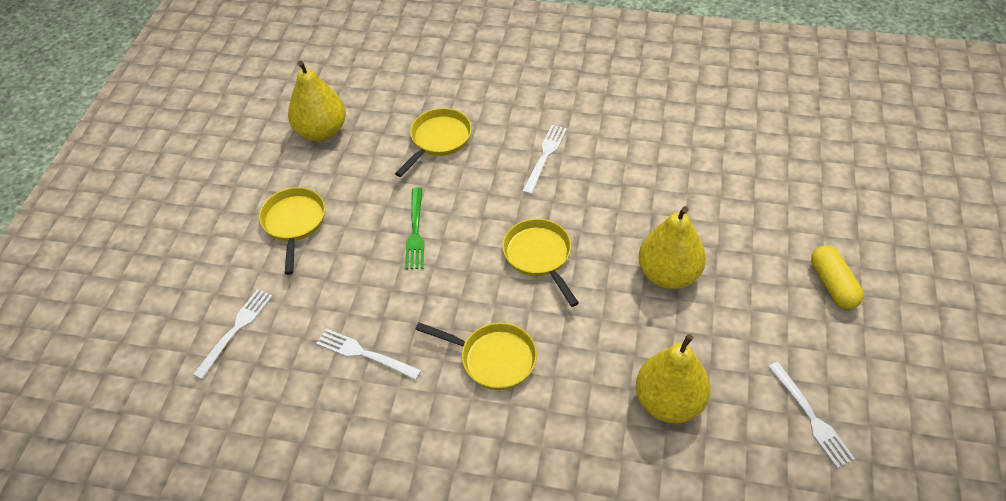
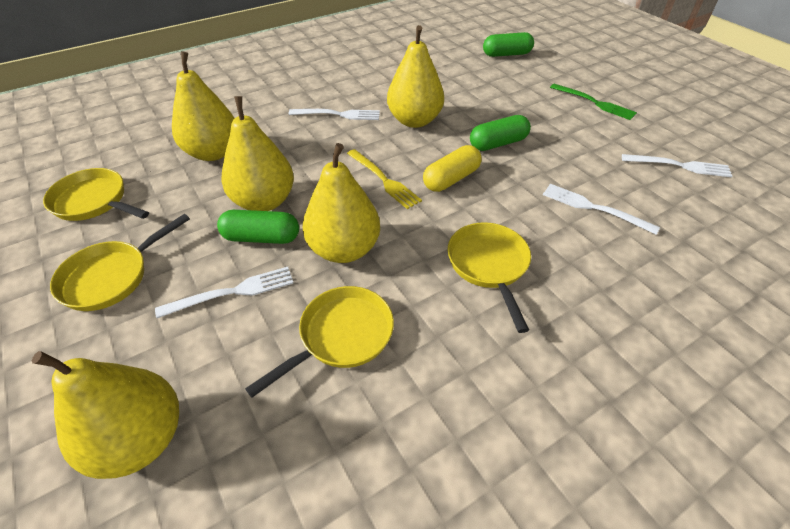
green capsule: 0 -> 3
yellow fork: 0 -> 1
yellow pear: 3 -> 5

